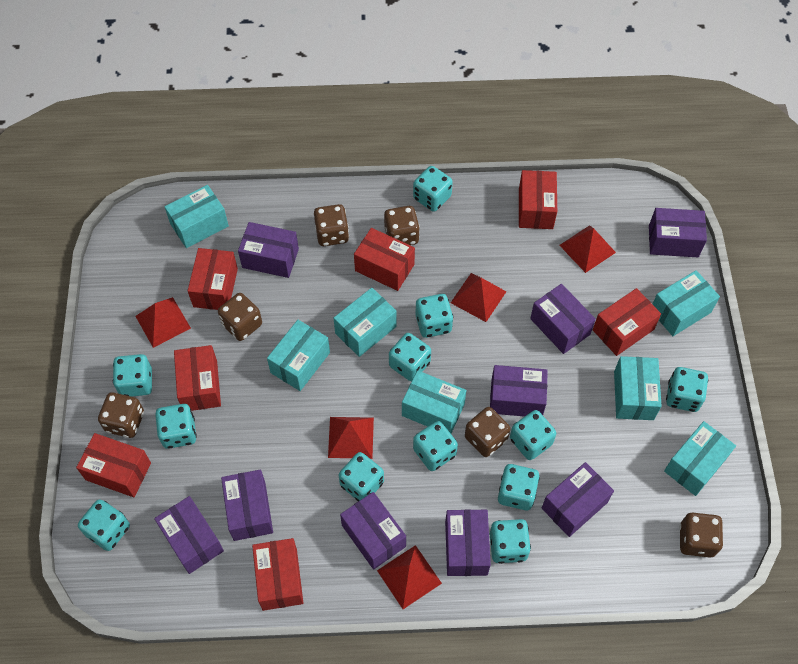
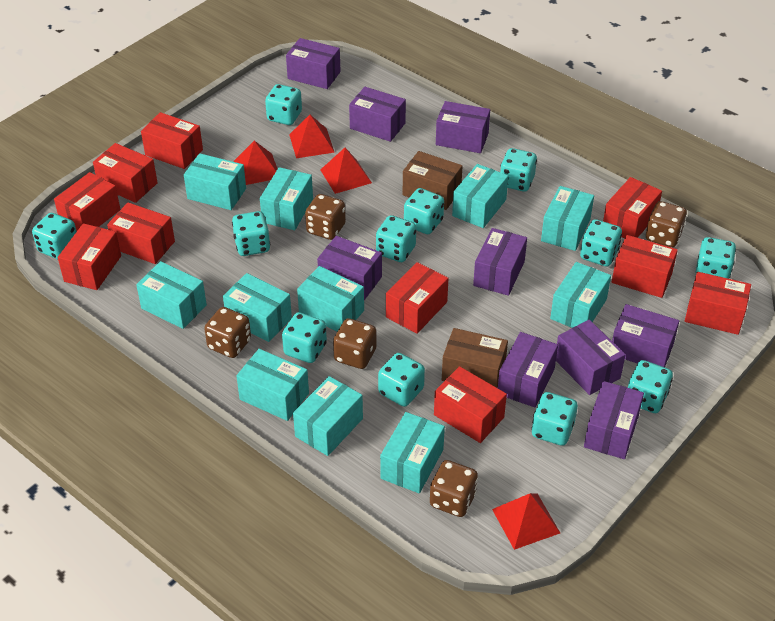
brown box: 0 -> 2
brown dice: 6 -> 5
red box: 7 -> 10
red pyramid: 5 -> 4
turquoise box: 7 -> 11

